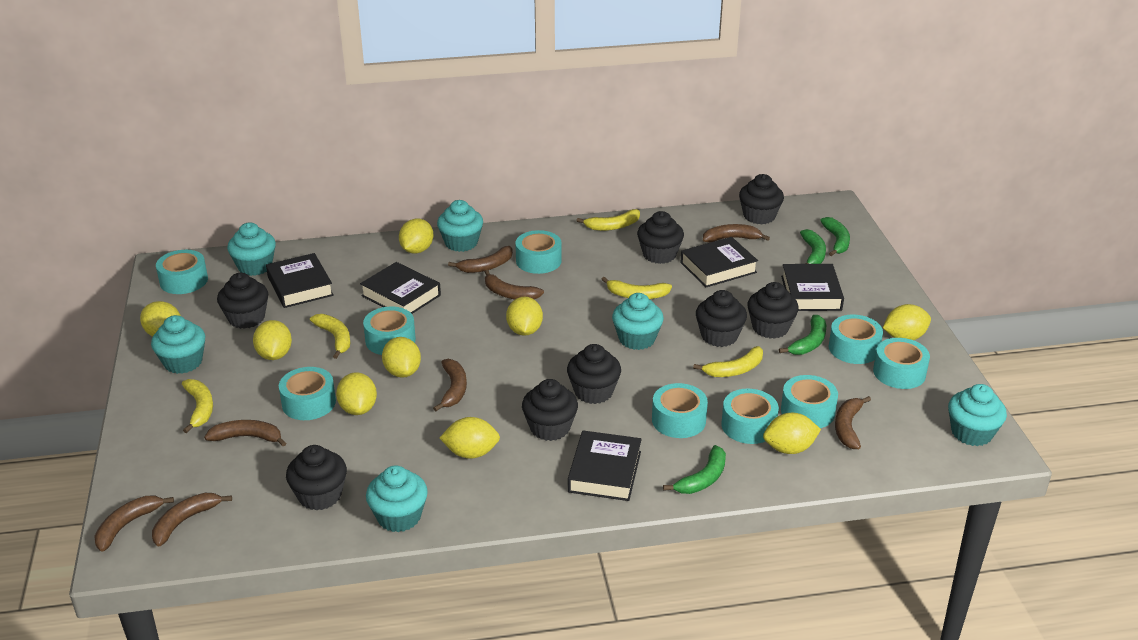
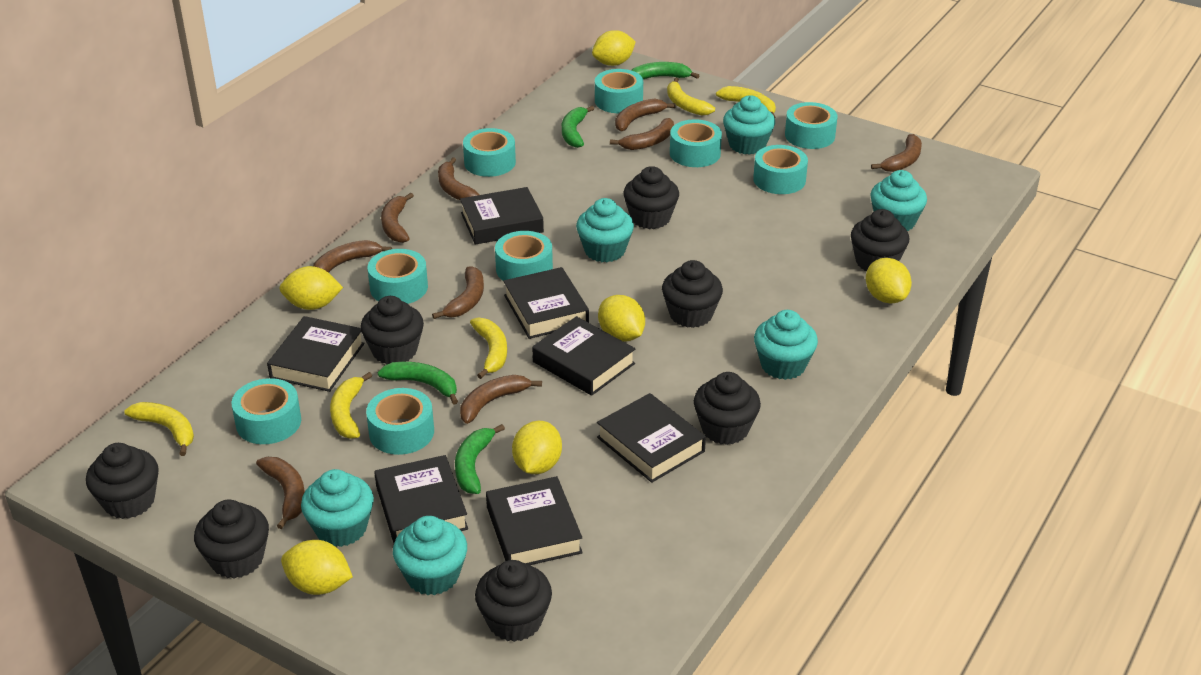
black book: 5 -> 7
brown banana: 8 -> 9
yellow lemon: 9 -> 6

